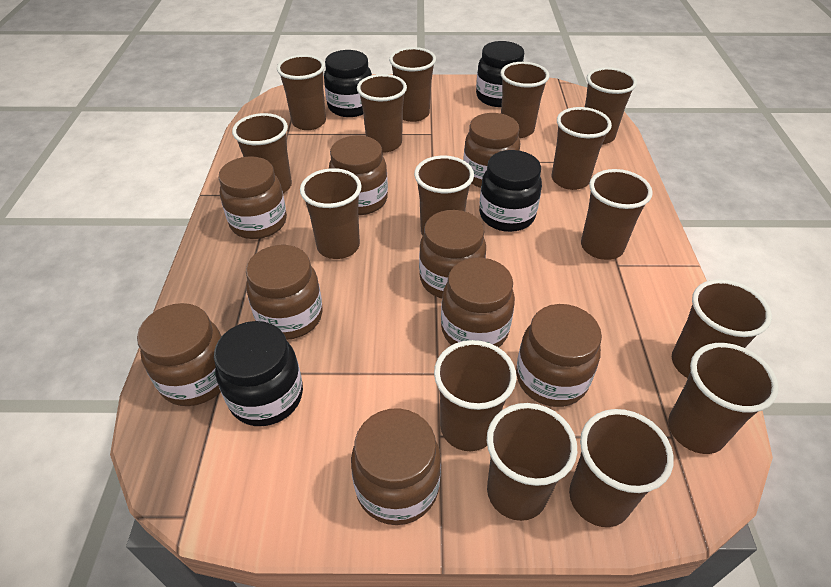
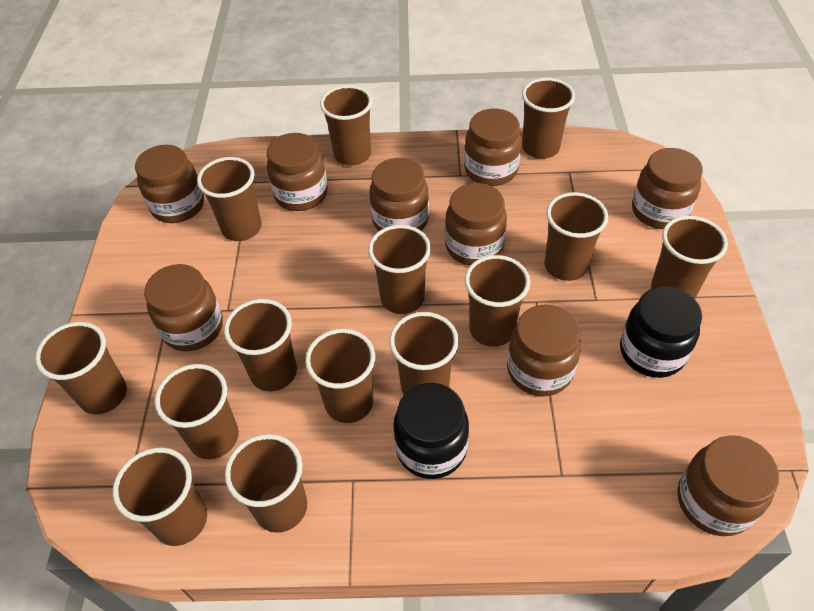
black jar: 4 -> 2
brown cup: 15 -> 14

